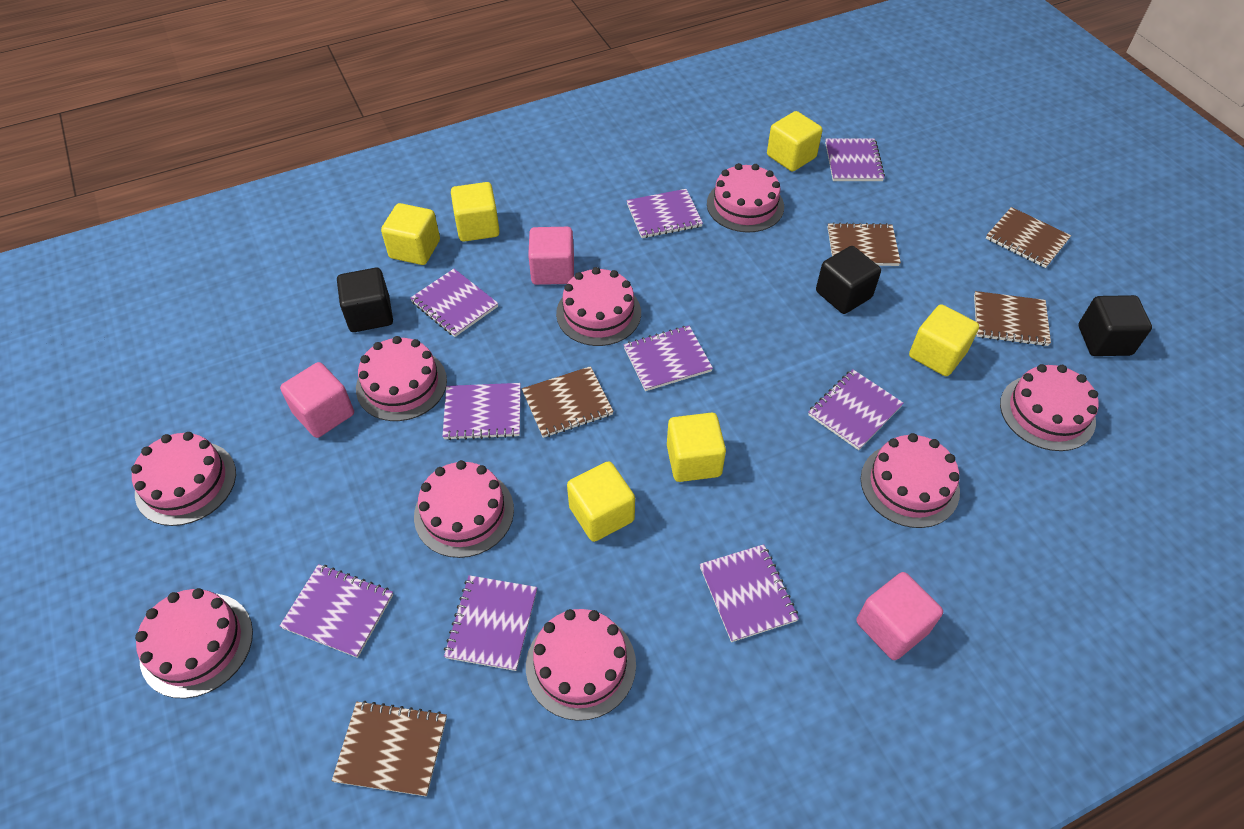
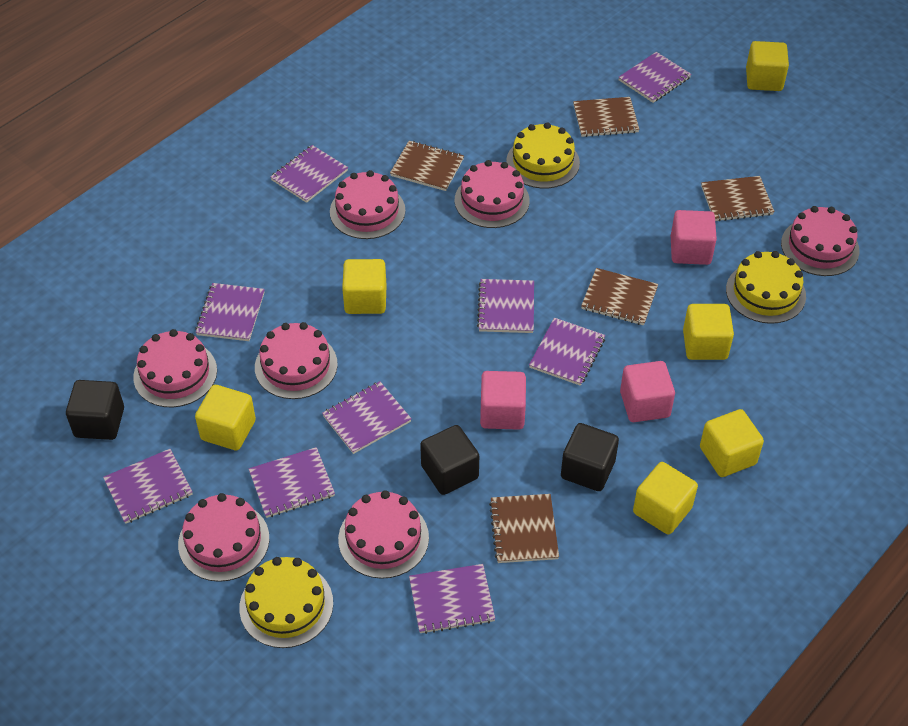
pink cake: 9 -> 7
yellow cake: 0 -> 3

